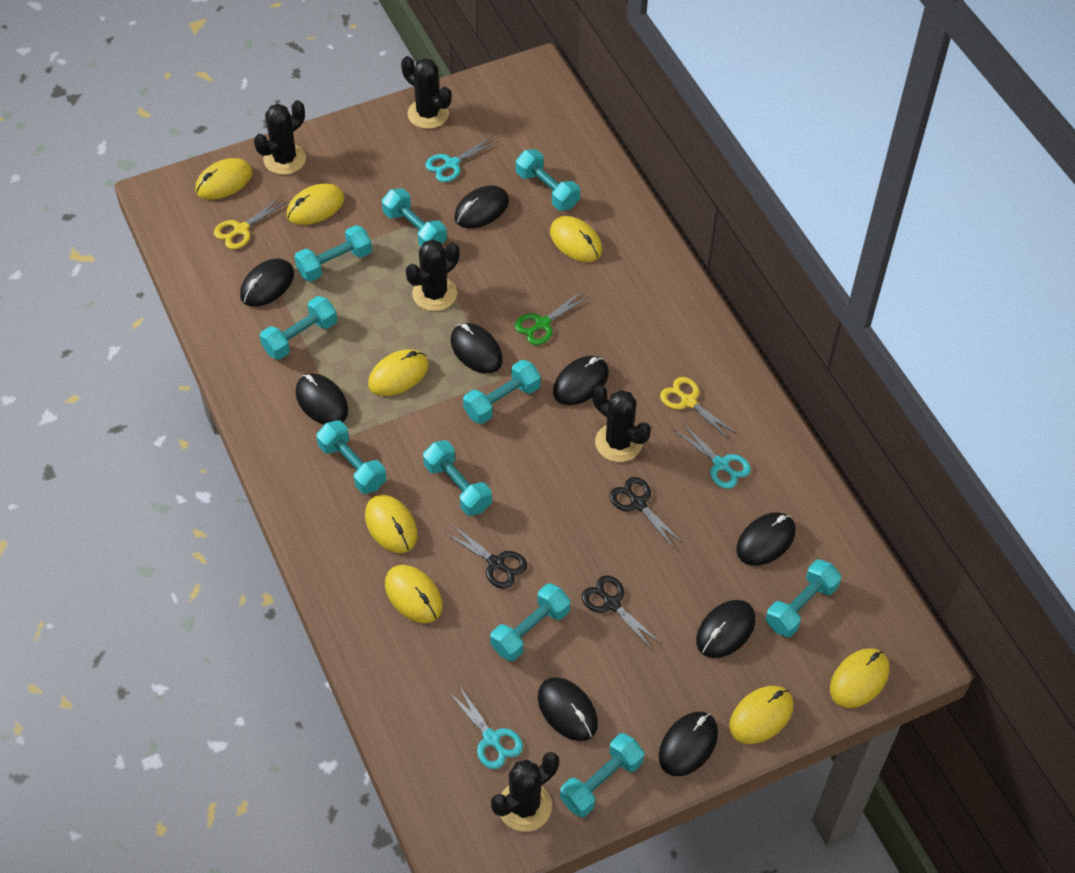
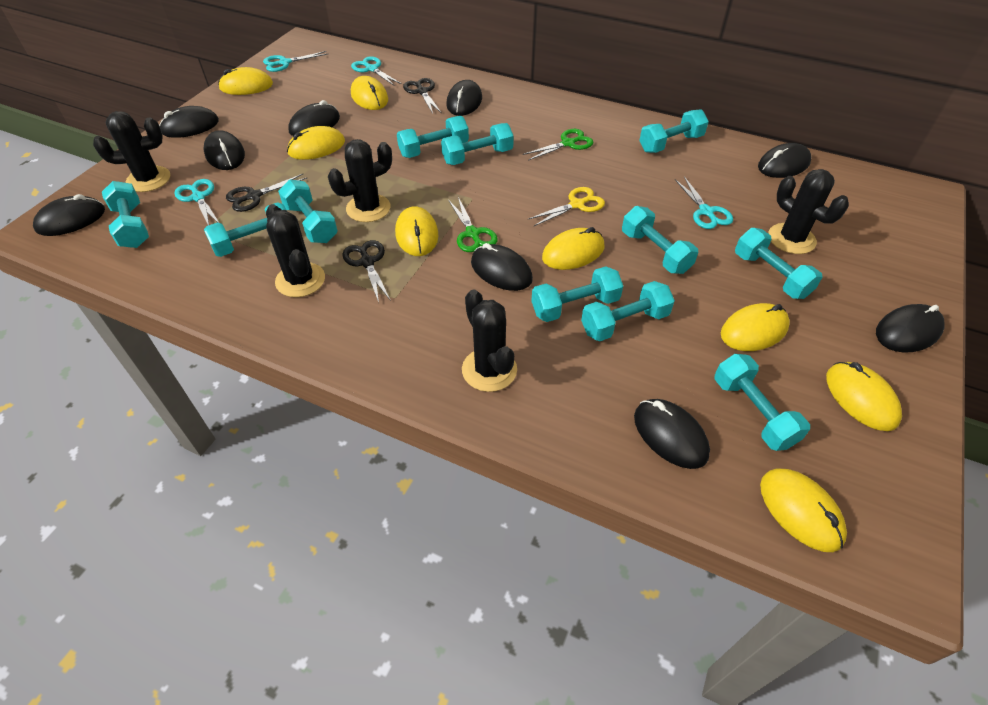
green scissors: 1 -> 2
turquoise dumbbell: 10 -> 11
turquoise scissors: 3 -> 4
yellow scissors: 2 -> 1

